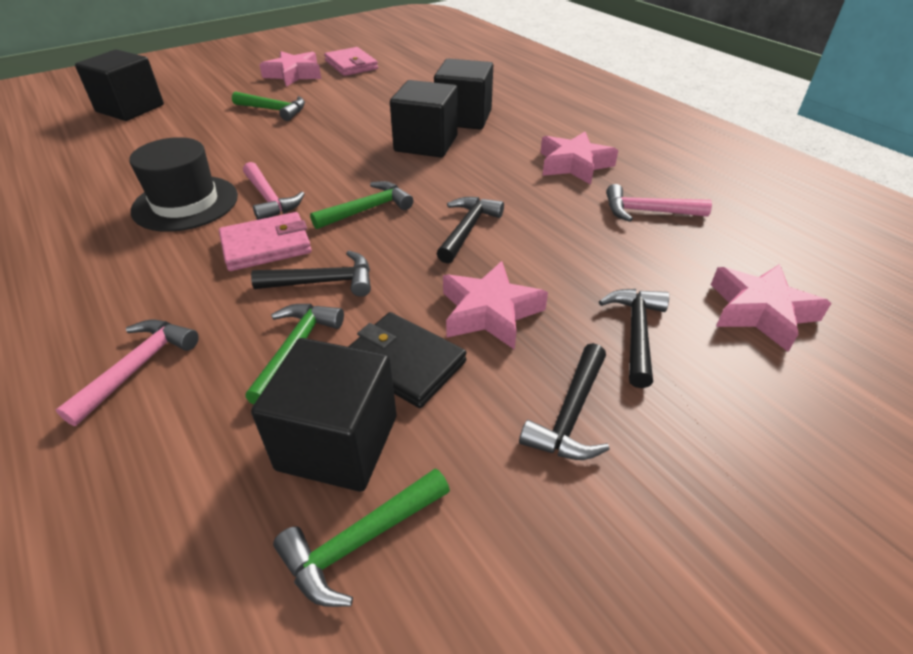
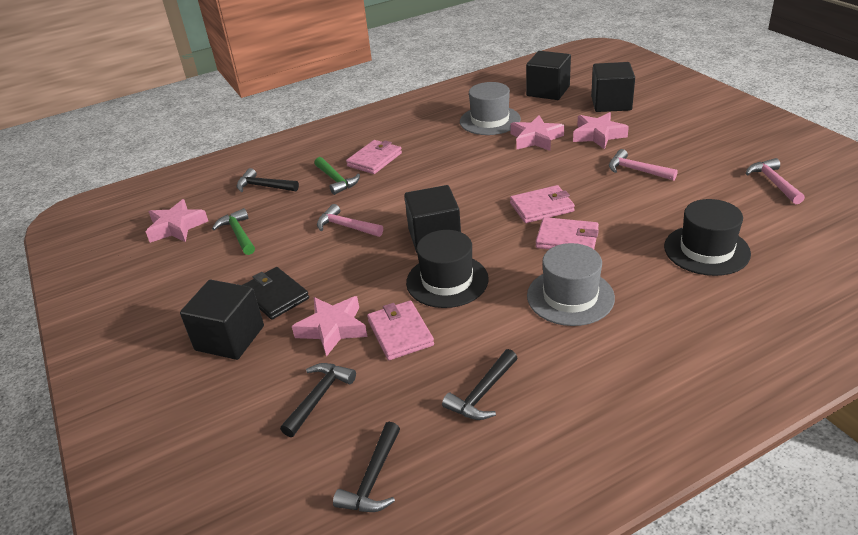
black hat: 1 -> 2
green hammer: 4 -> 2
grey hat: 0 -> 2
pink wallet: 2 -> 4

